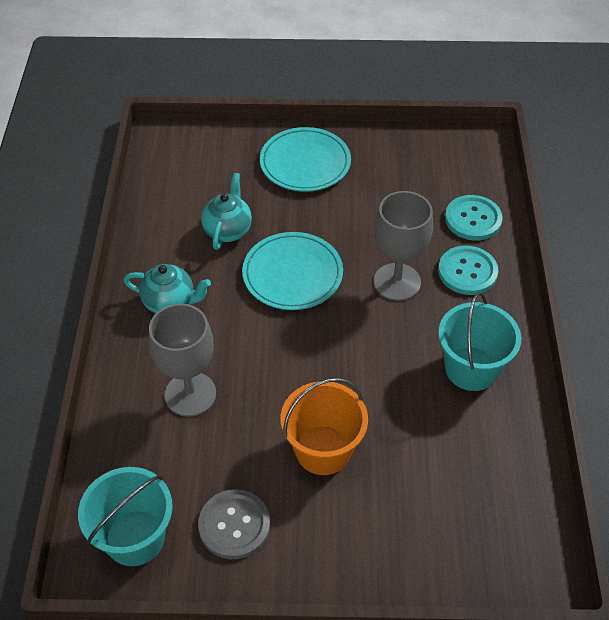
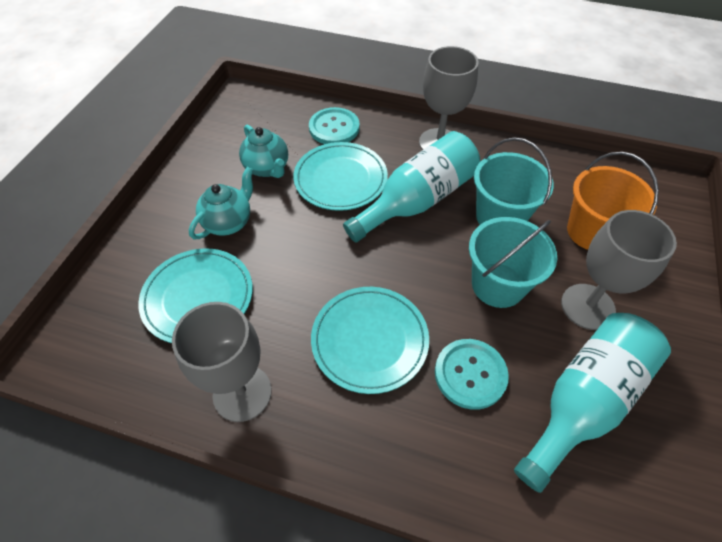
grey button: 1 -> 0
grey goblet: 2 -> 3
turquoise bottle: 0 -> 2
turquoise plate: 2 -> 3

